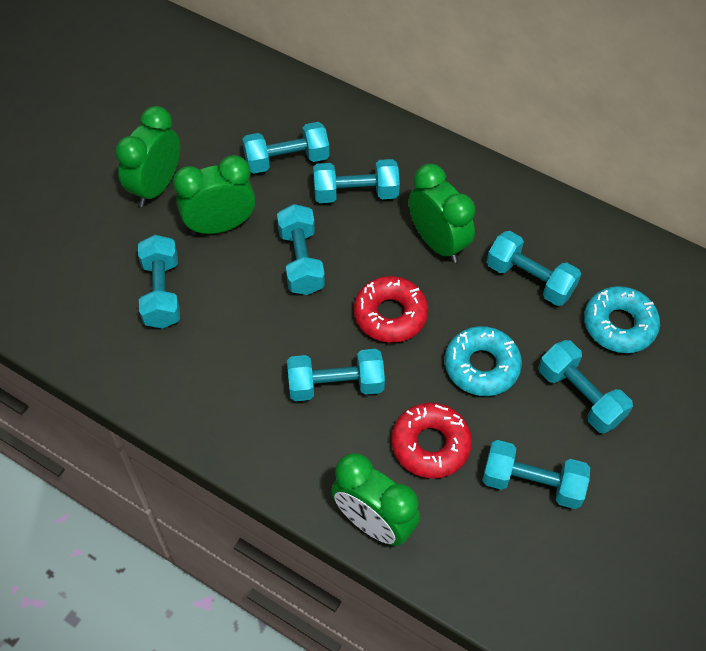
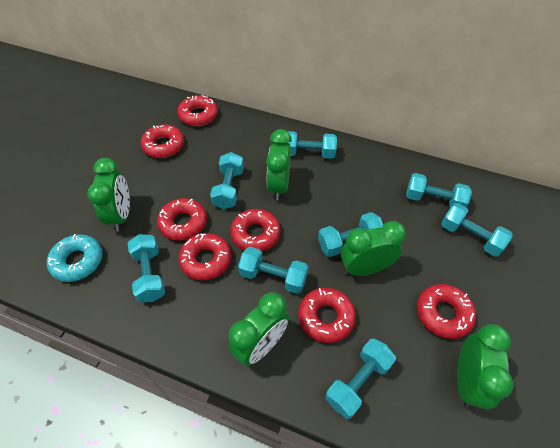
green clock: 4 -> 5
red donut: 2 -> 7
turquoise donut: 2 -> 1

